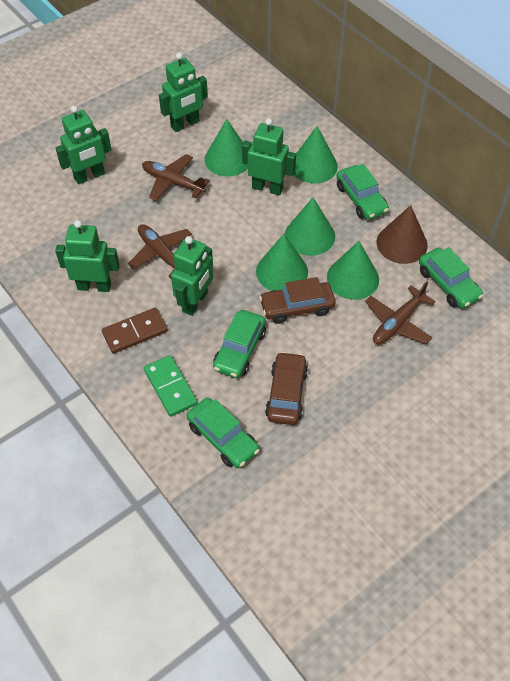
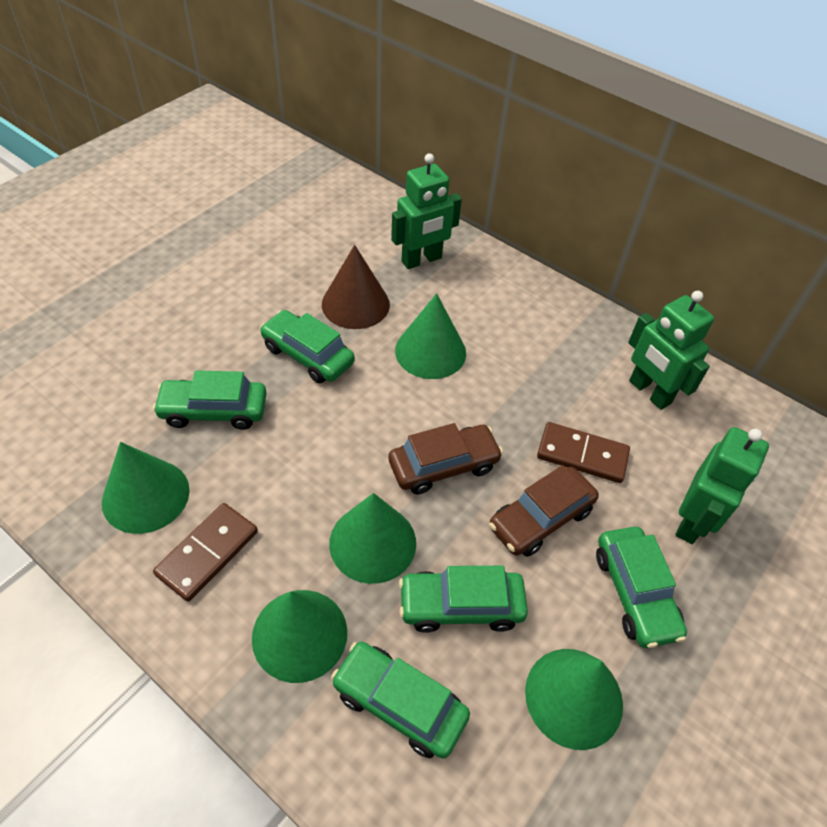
brown domino: 1 -> 2
brown plane: 3 -> 0
green car: 4 -> 5
green domino: 1 -> 0
green robot: 5 -> 3

